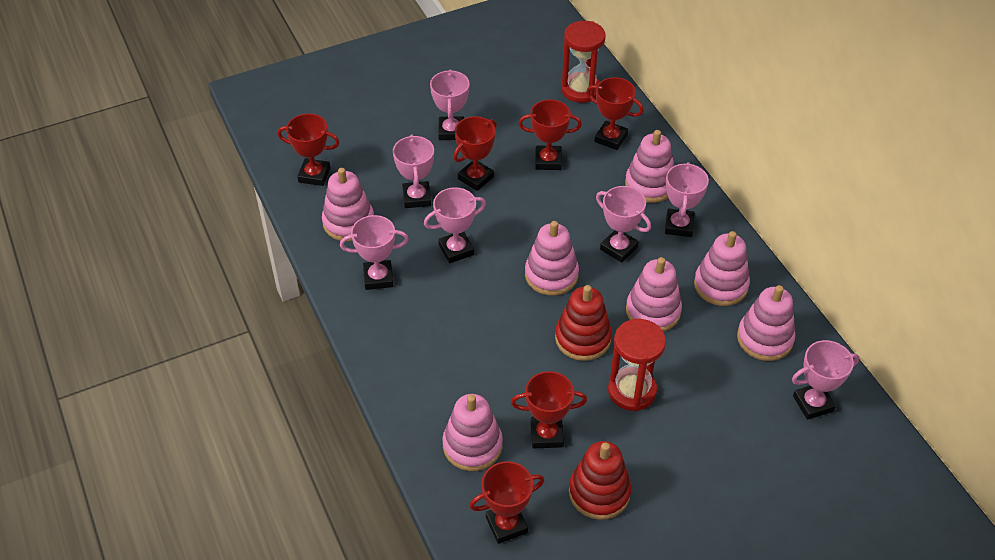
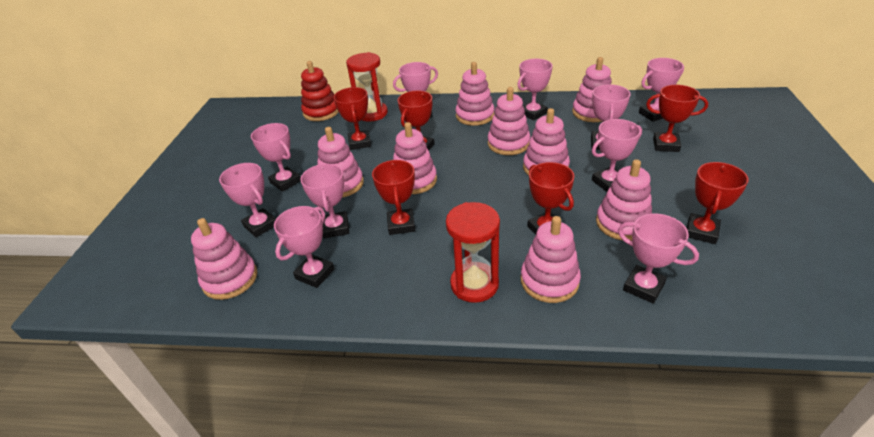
pink stacking toy: 7 -> 9
pink trophy: 7 -> 10
red stacking toy: 2 -> 1

